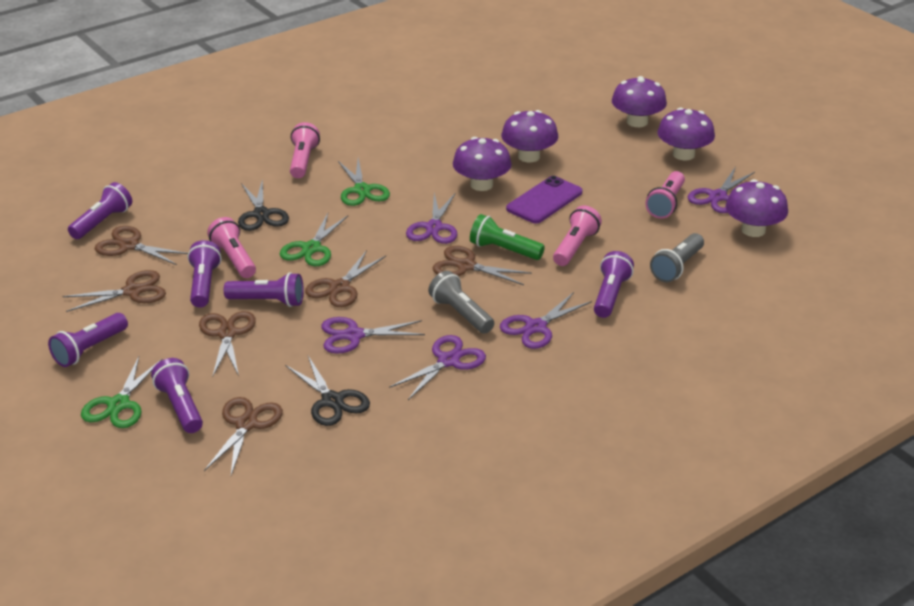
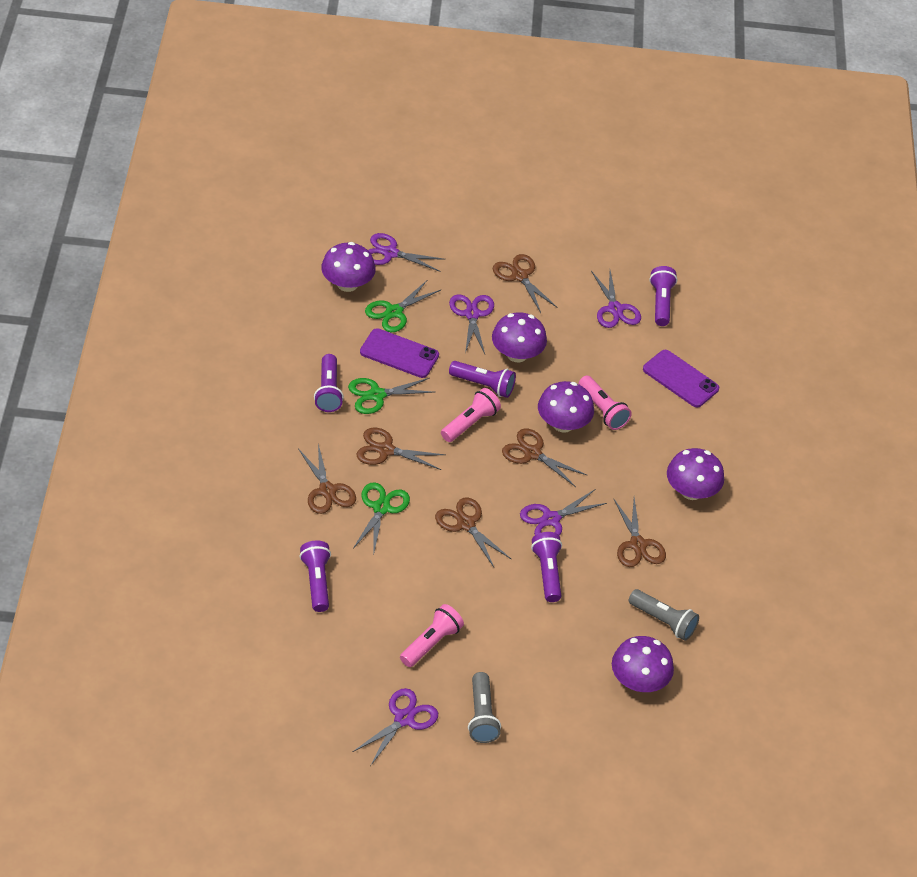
black scissors: 2 -> 0
green flashlight: 1 -> 0
pink flashlight: 4 -> 3
purple flashlight: 6 -> 5
purple phone: 1 -> 2

